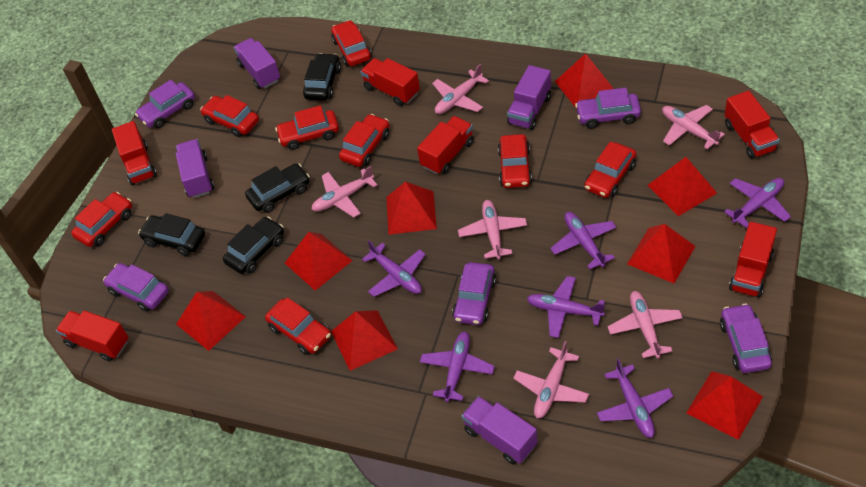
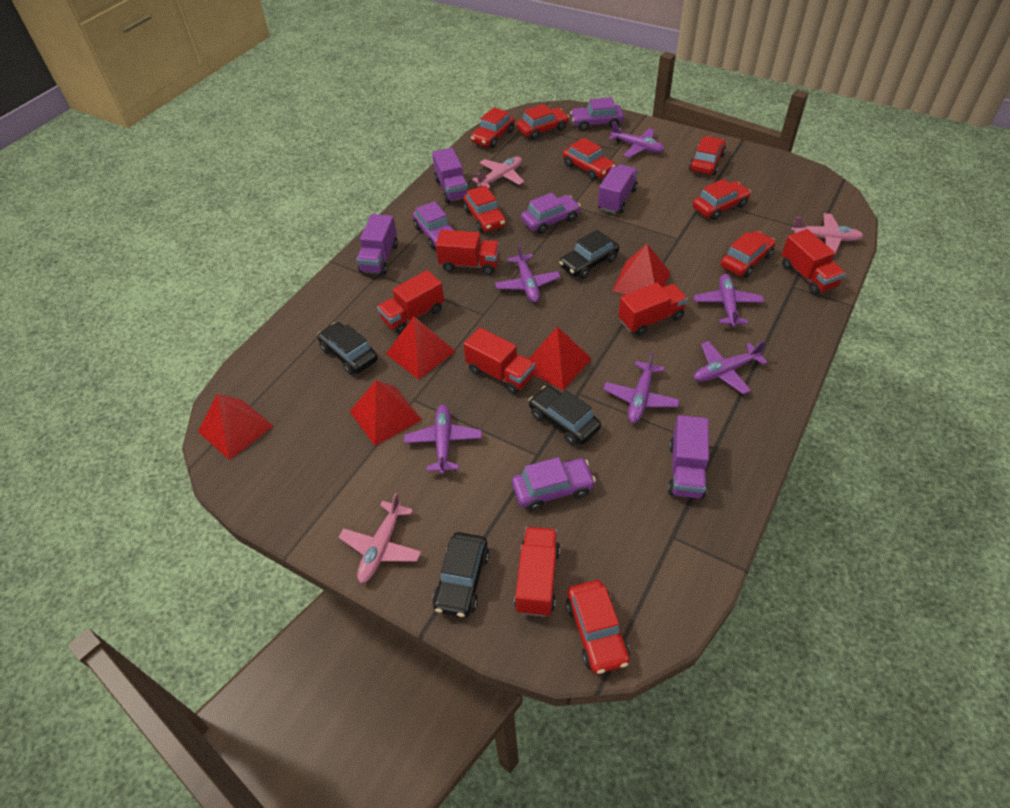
pink plane: 6 -> 3
purple car: 5 -> 4
red pyramid: 8 -> 5

